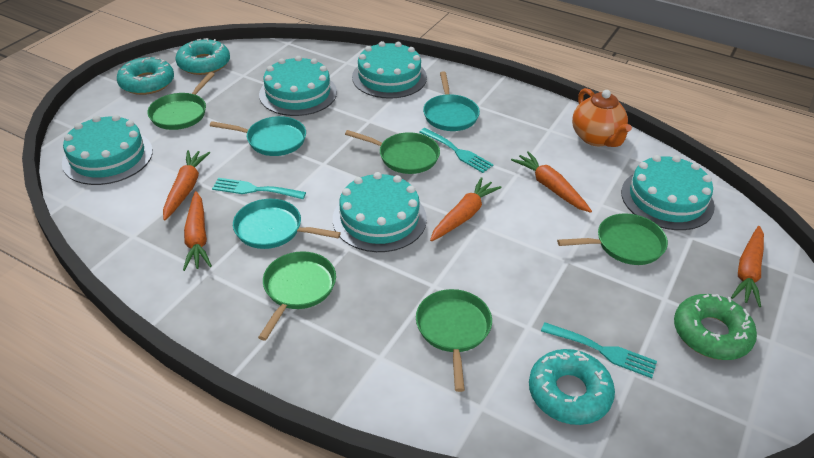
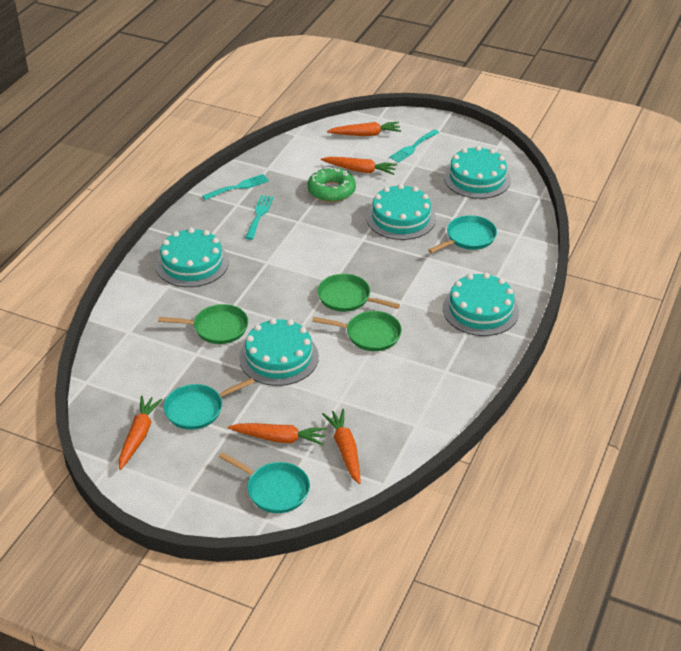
green pan: 5 -> 3
orange teapot: 1 -> 0
turquoise donut: 3 -> 0

